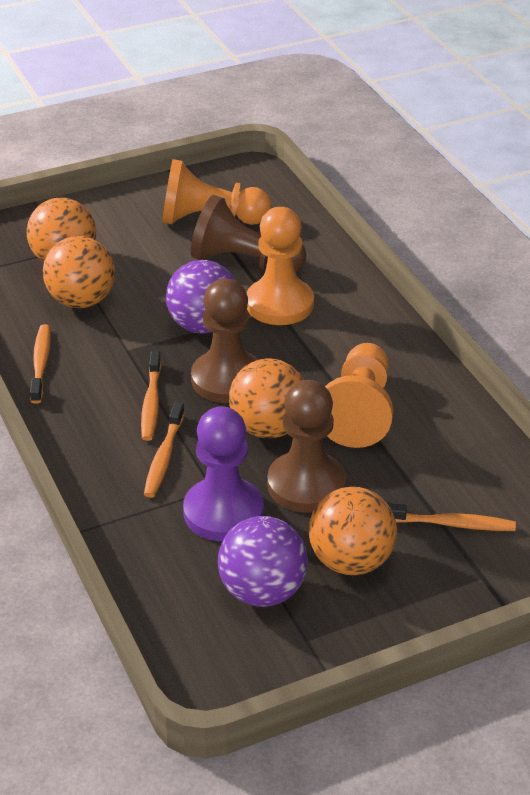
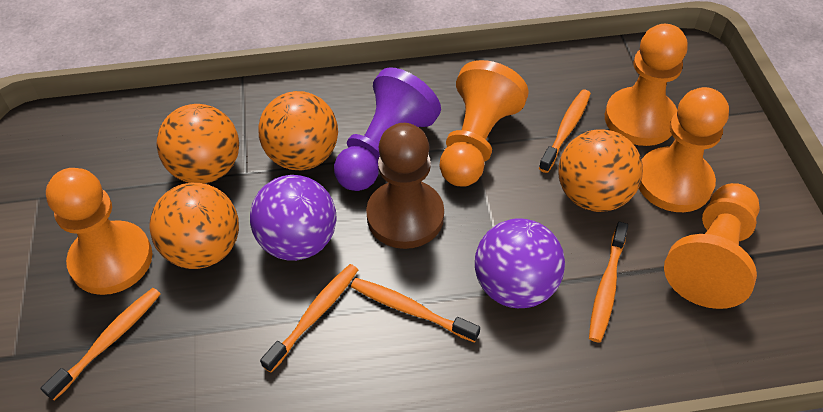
brown pawn: 3 -> 1
orange pawn: 3 -> 5
orange toothbrush: 4 -> 5

